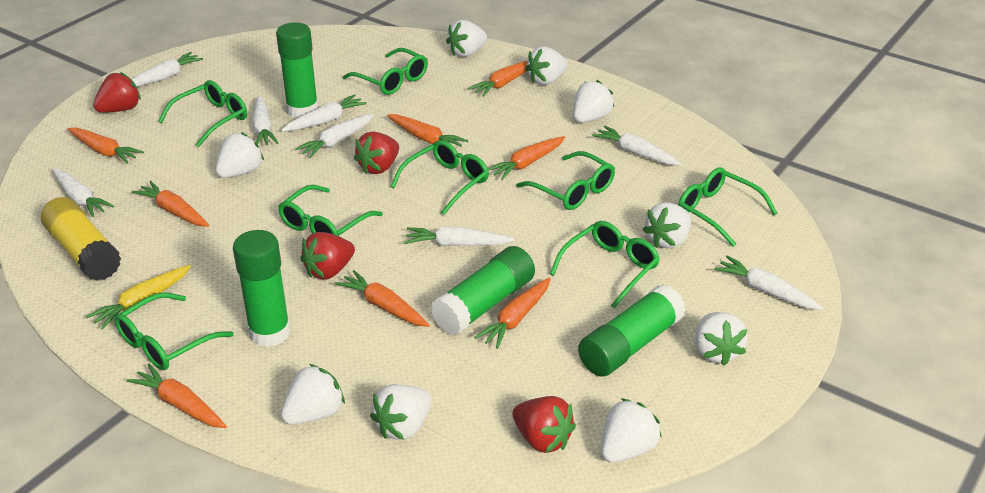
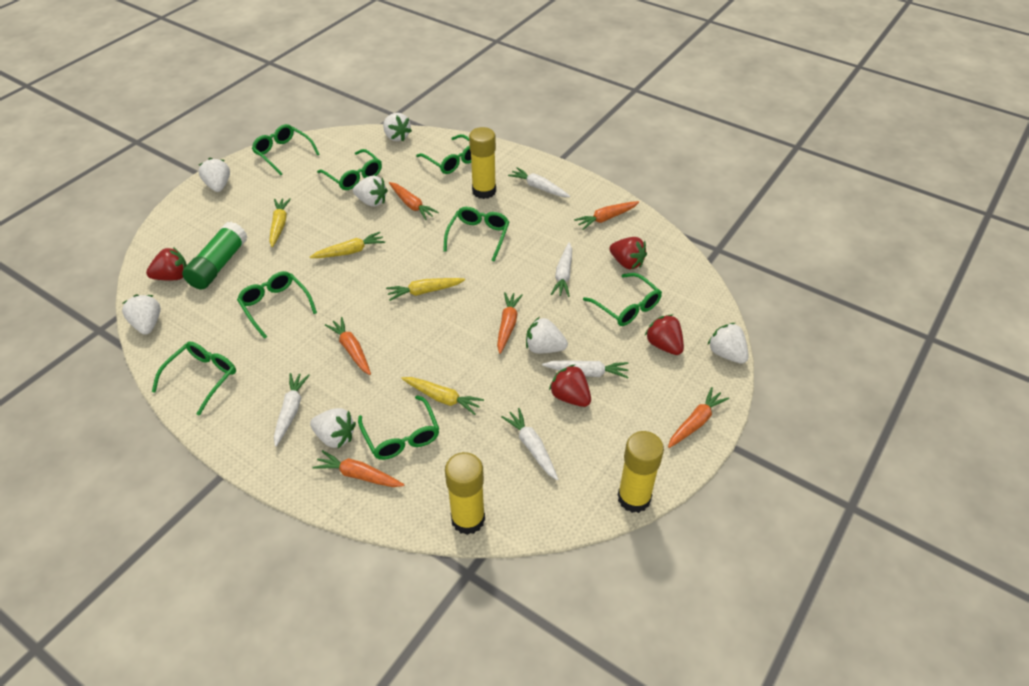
green glue stick: 4 -> 1
orange carrot: 8 -> 6
white carrot: 8 -> 5
white strawberry: 9 -> 7
yellow carrot: 1 -> 4
yellow glue stick: 1 -> 3

